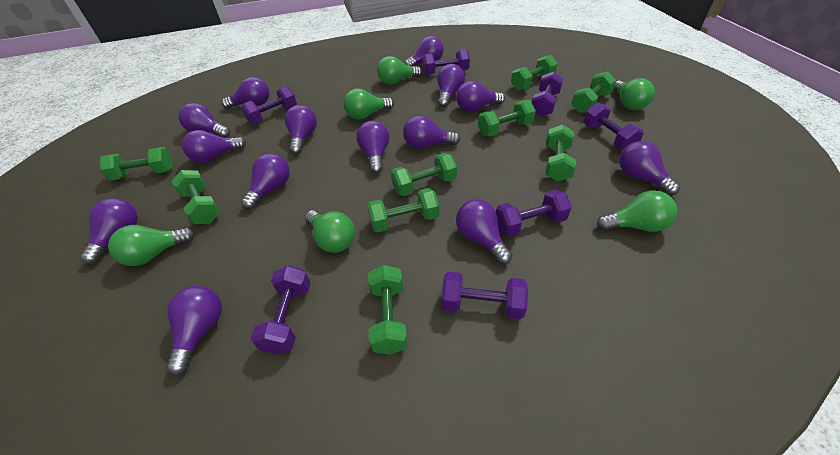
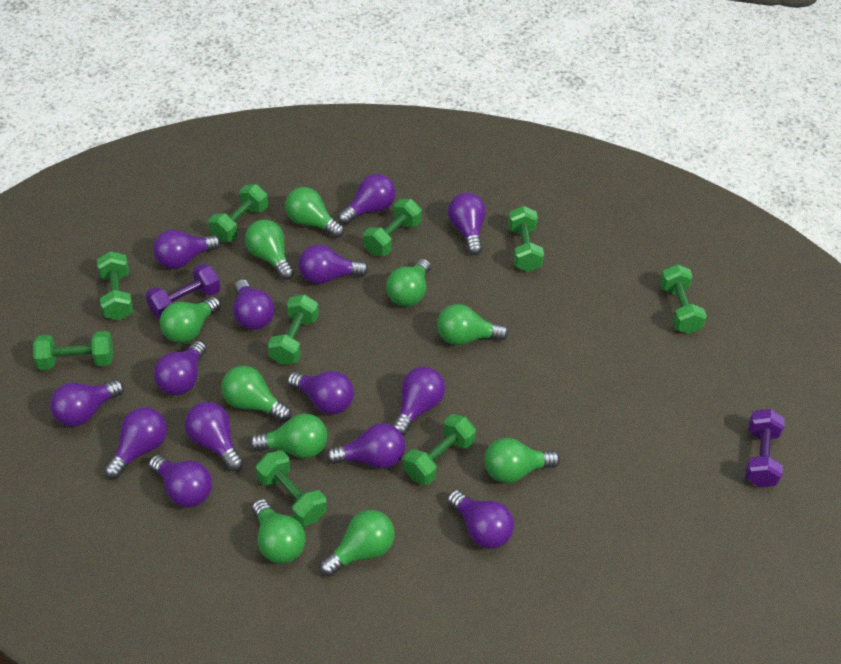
green light bulb: 6 -> 10
purple dumbbell: 7 -> 2

